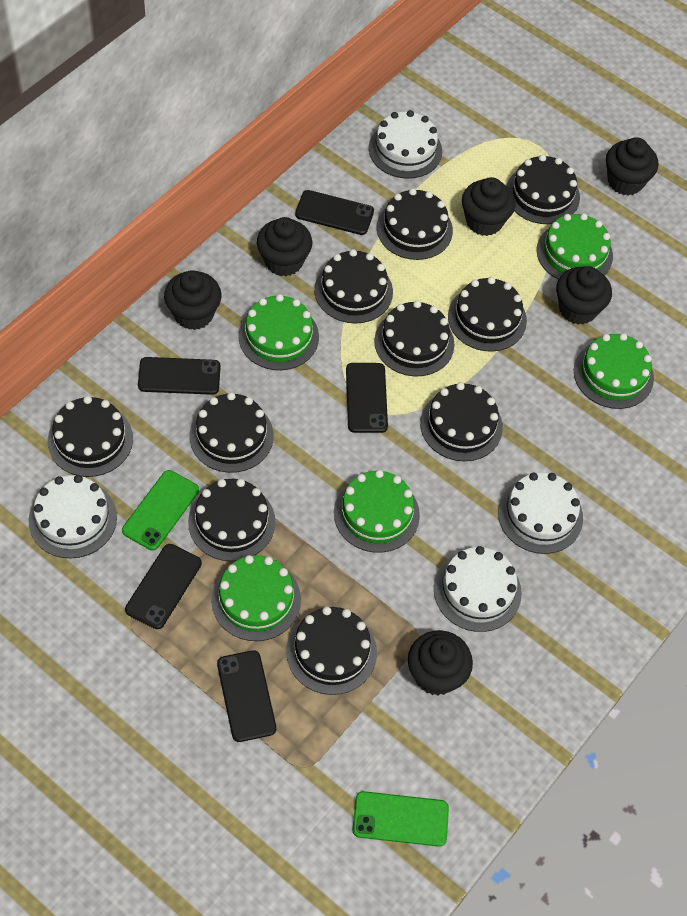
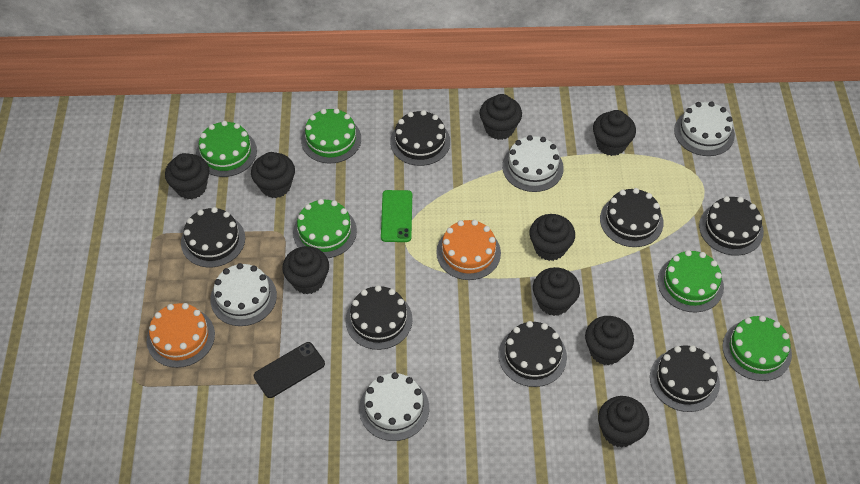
black cake: 10 -> 7
black cupcake: 6 -> 9
black phone: 5 -> 1
green phone: 2 -> 1
orange cake: 0 -> 2

